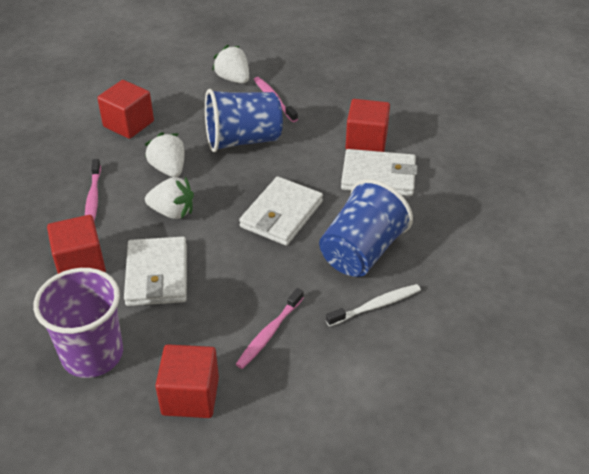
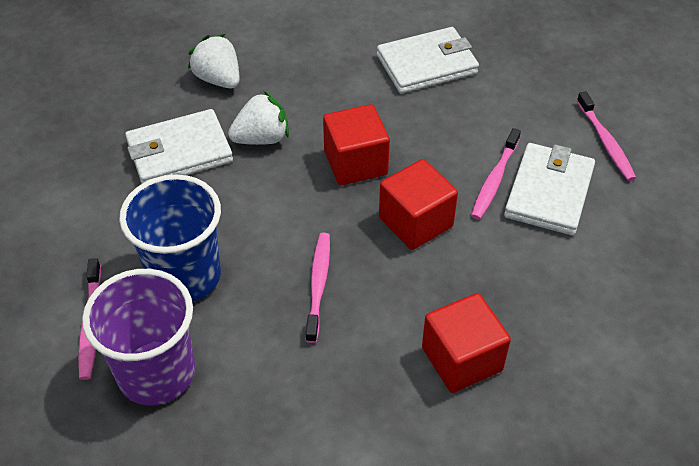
blue cup: 2 -> 1
pink toothbrush: 3 -> 4
red cube: 4 -> 3
white strawberry: 3 -> 2
white toothbrush: 1 -> 0

